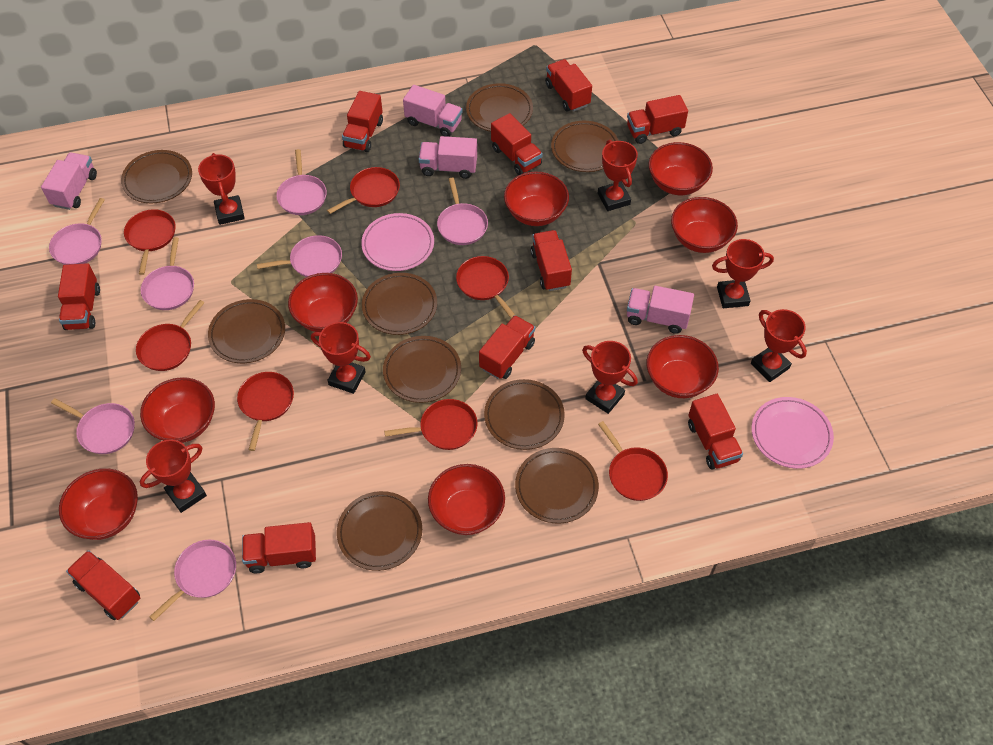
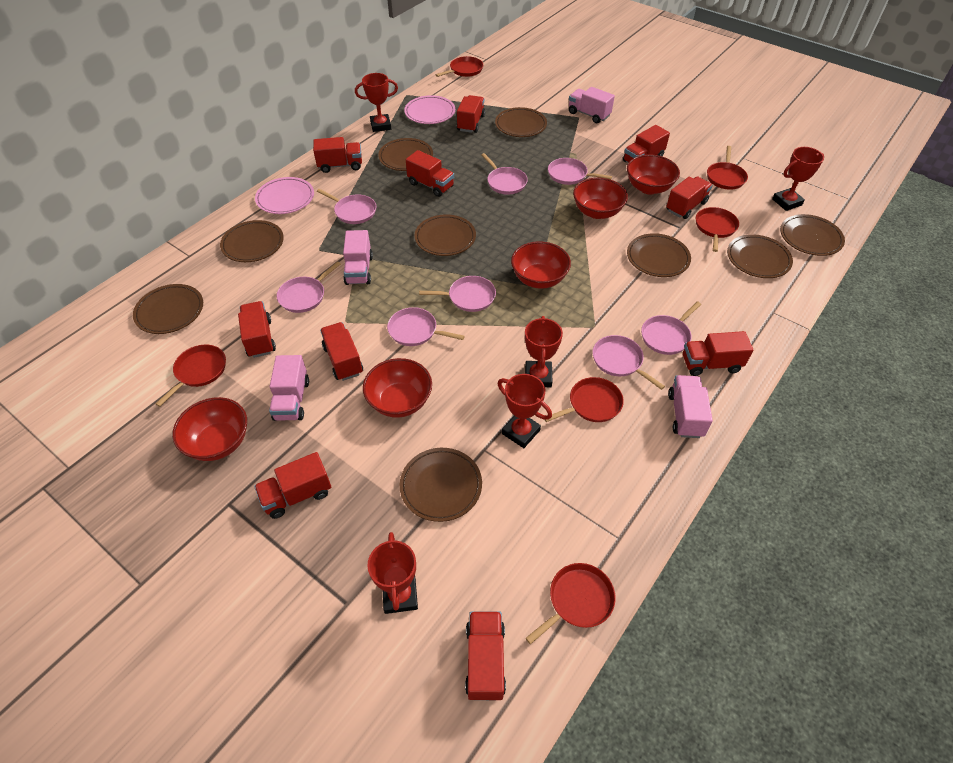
pink pan: 7 -> 8
red bowl: 8 -> 5
red pan: 7 -> 6
red trophy: 7 -> 5

